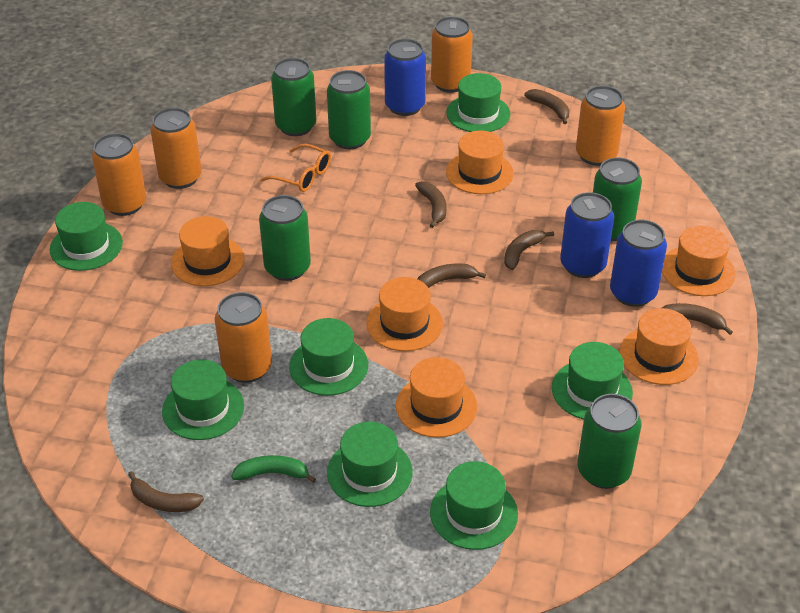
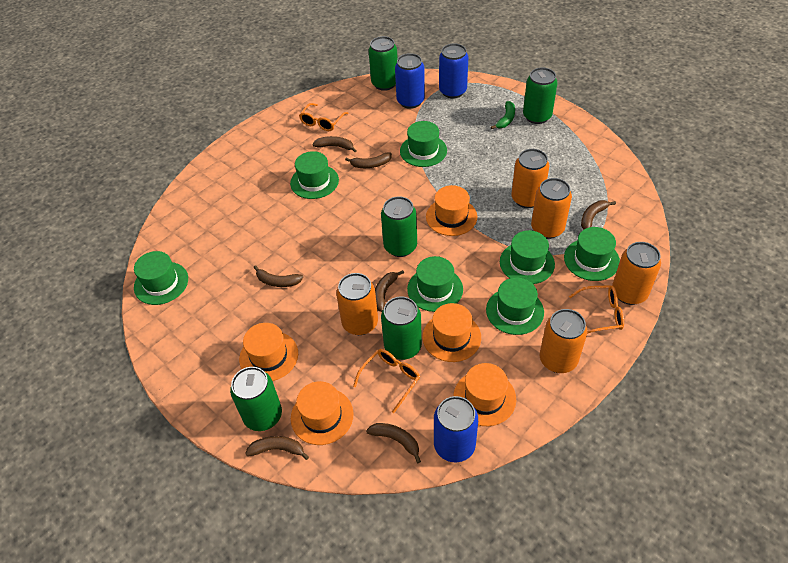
brown banana: 6 -> 7
orange glasses: 1 -> 3
orange hat: 6 -> 5

